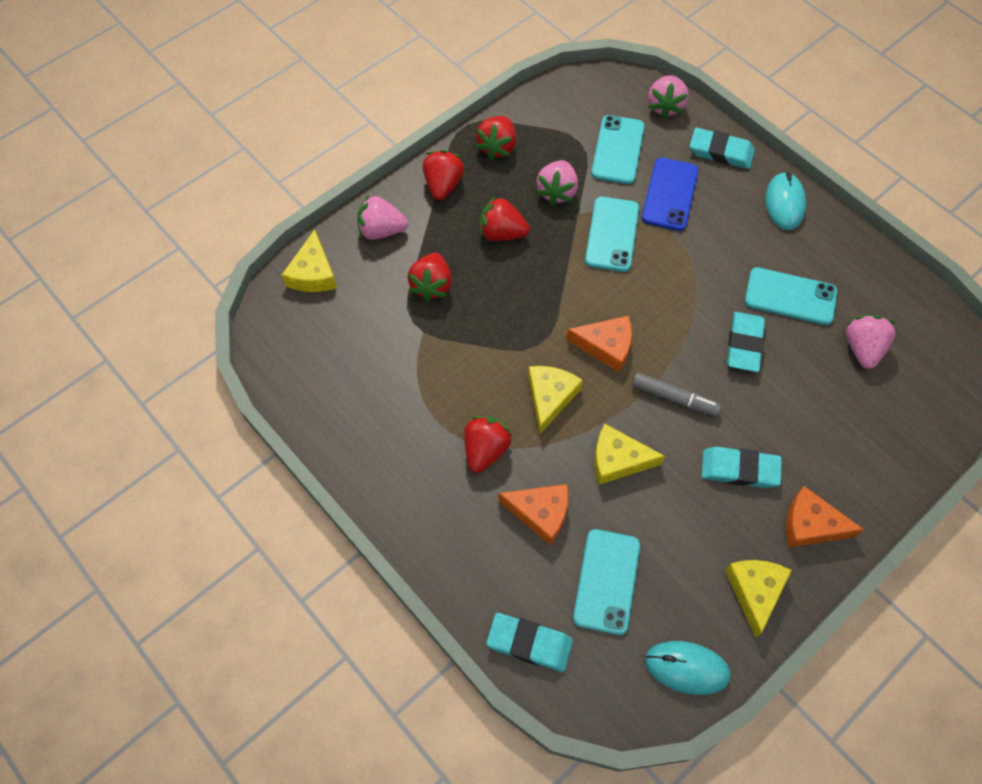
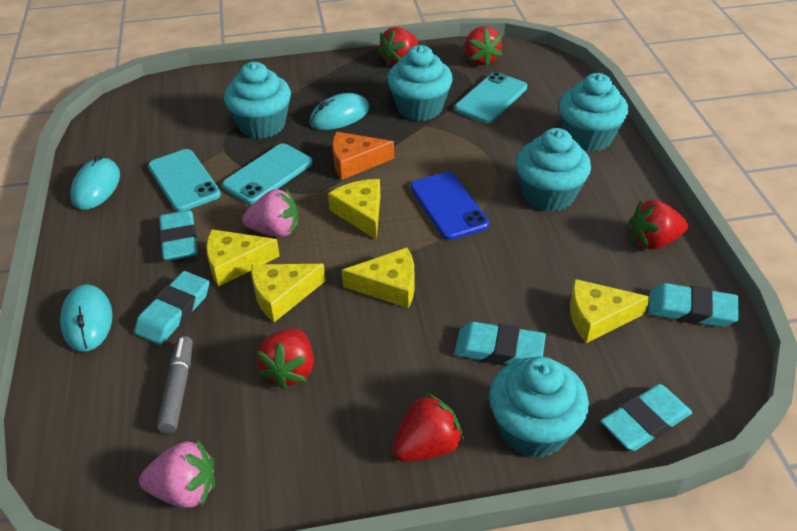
orange cheese: 3 -> 1
pink strawberry: 4 -> 2
turquoise cupcake: 0 -> 5
turquoise eraser: 4 -> 5
turquoise mouse: 2 -> 3
turquoise phone: 4 -> 3
yellow cheese: 4 -> 5

